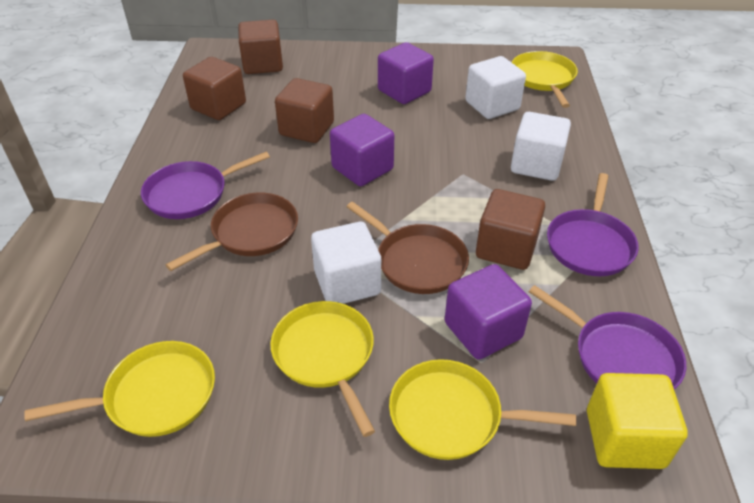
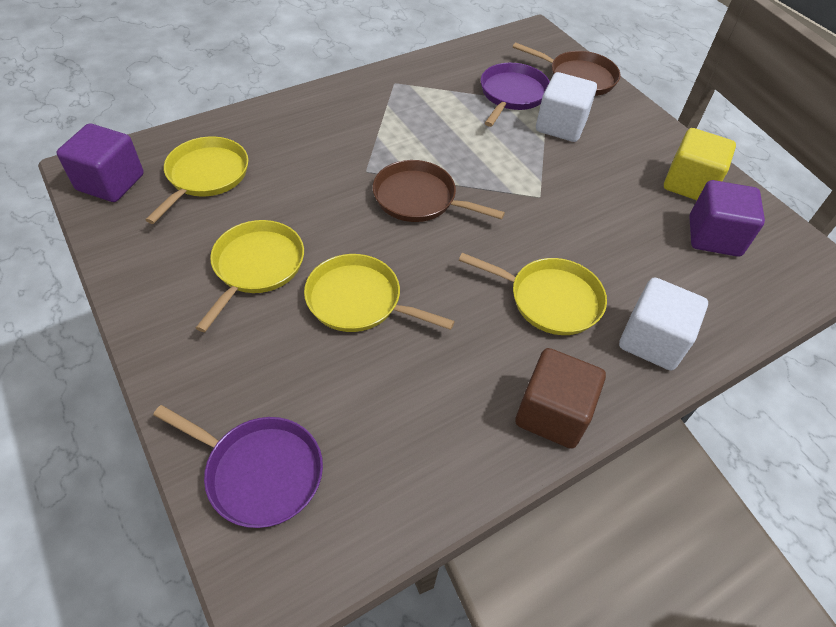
brown cube: 4 -> 1
purple cube: 3 -> 2
purple pan: 3 -> 2
white cube: 3 -> 2

